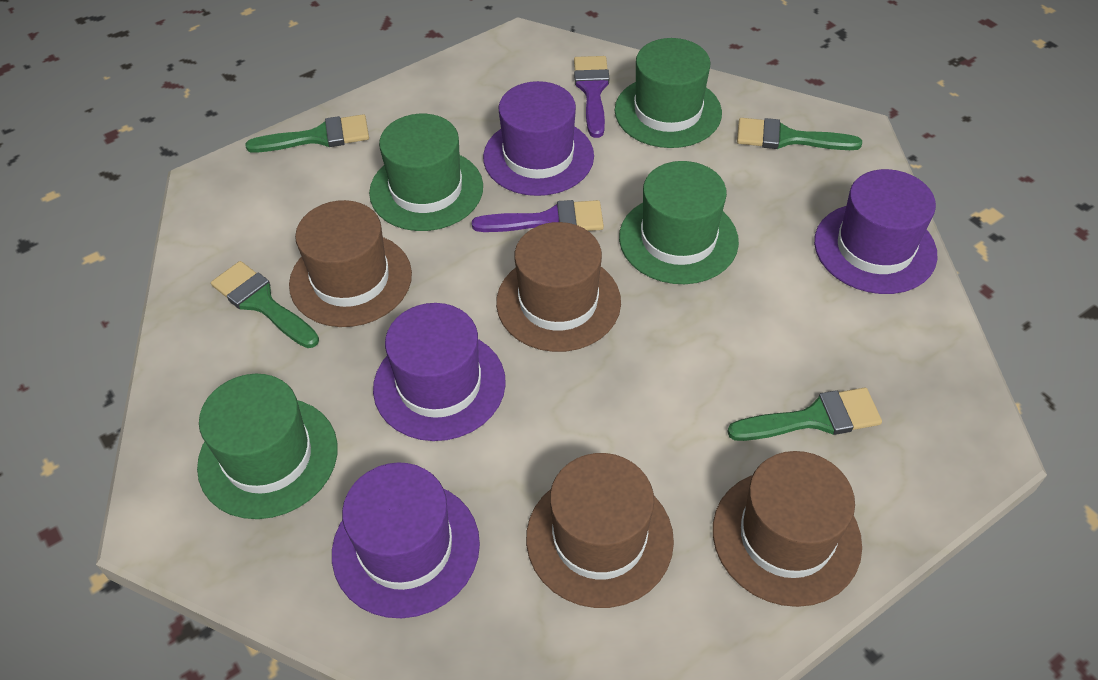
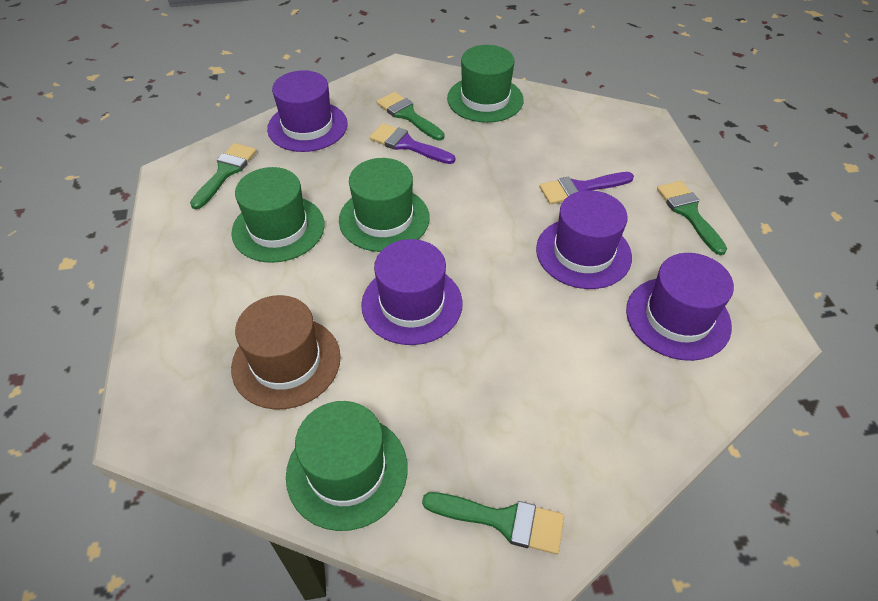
brown hat: 4 -> 1

